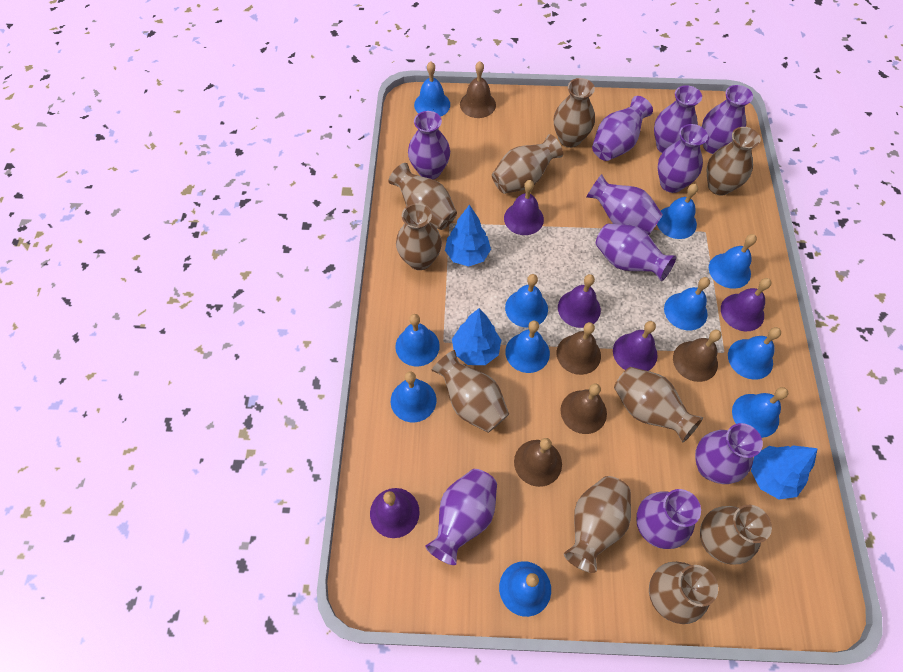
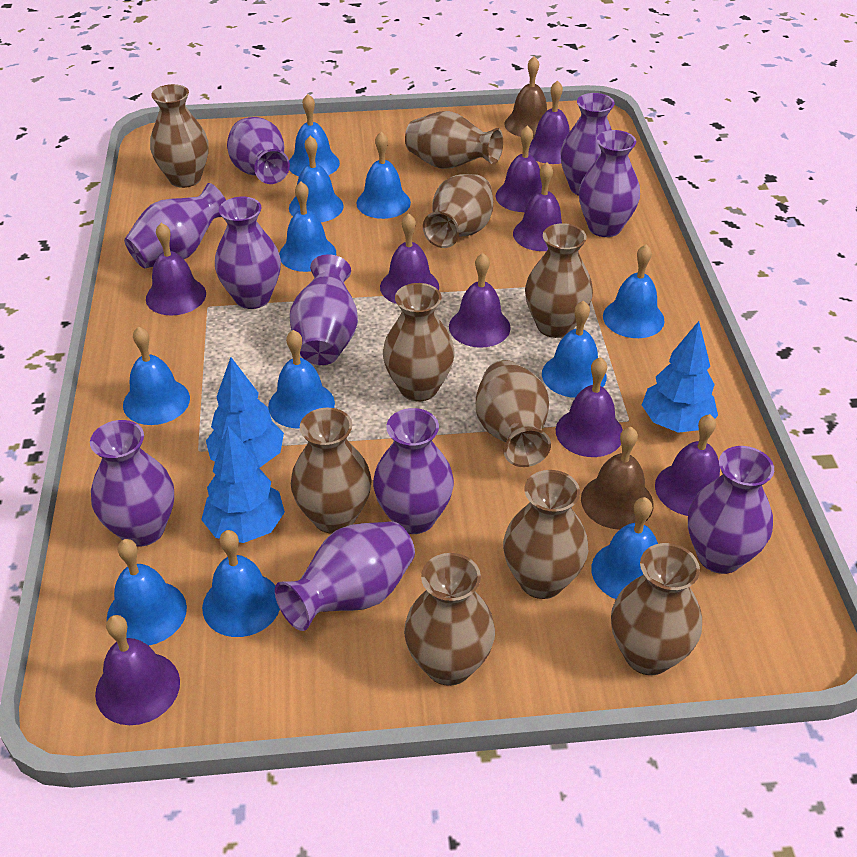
brown bell: 5 -> 2
purple bell: 5 -> 9

